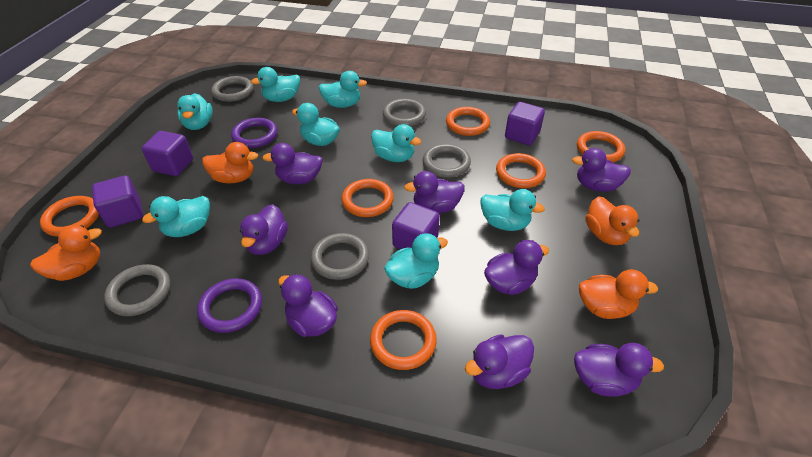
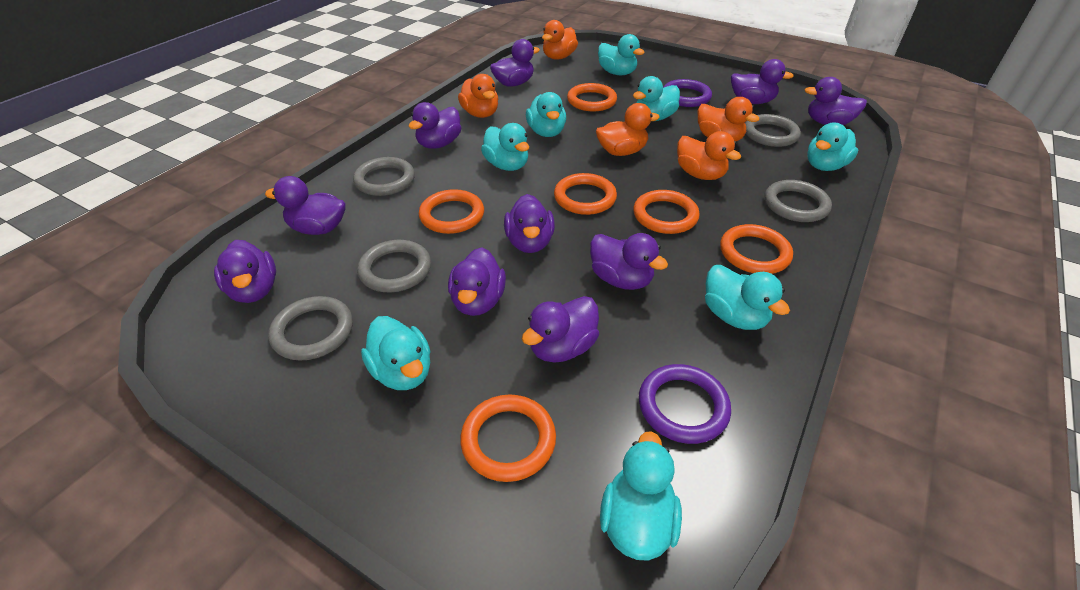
orange duck: 4 -> 5
purple cube: 4 -> 0
purple duck: 8 -> 10

